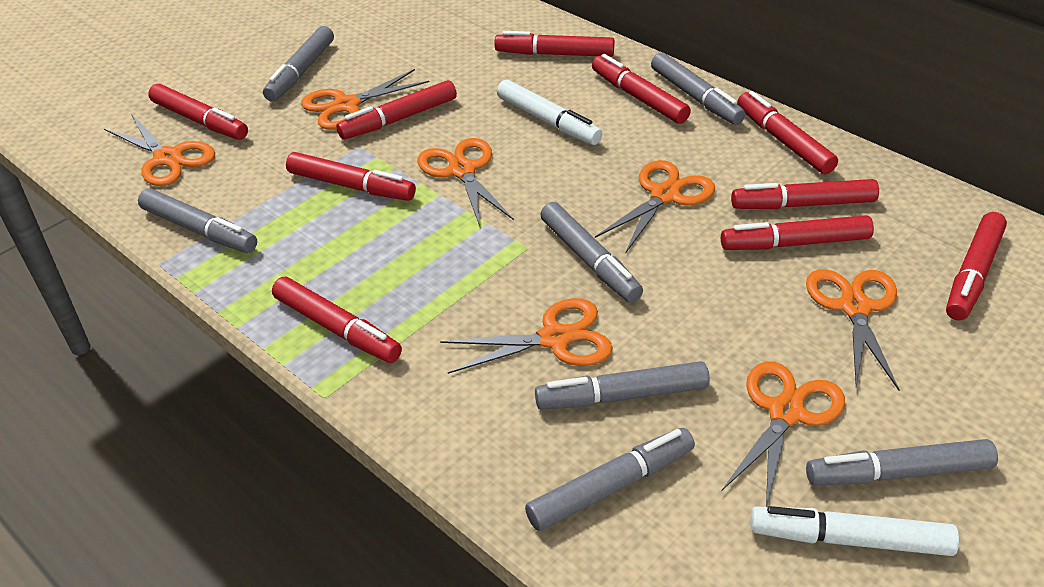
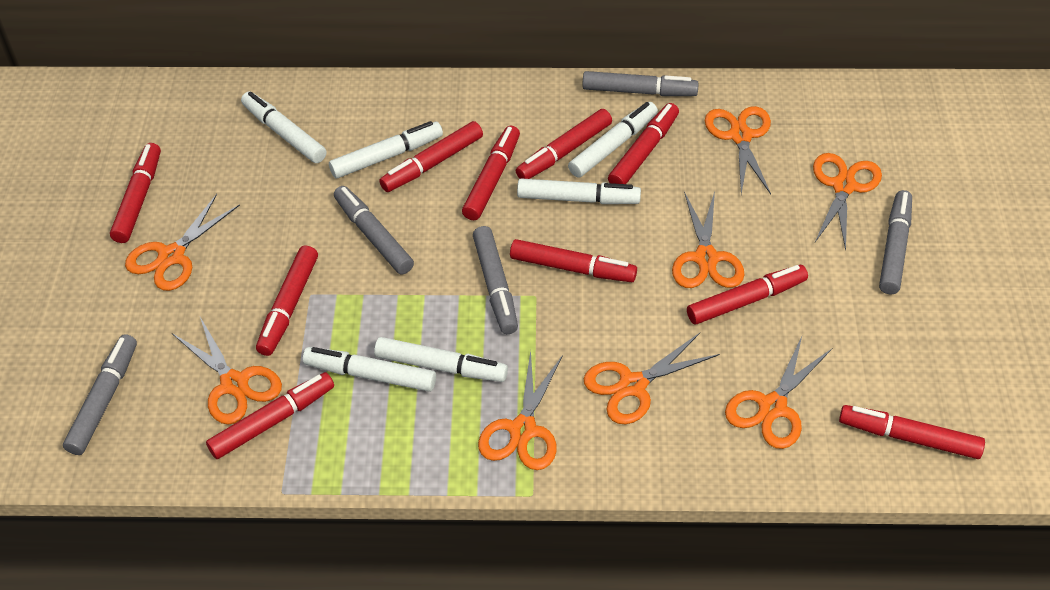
grey marker: 7 -> 5
orange scissors: 7 -> 8
white marker: 2 -> 6

